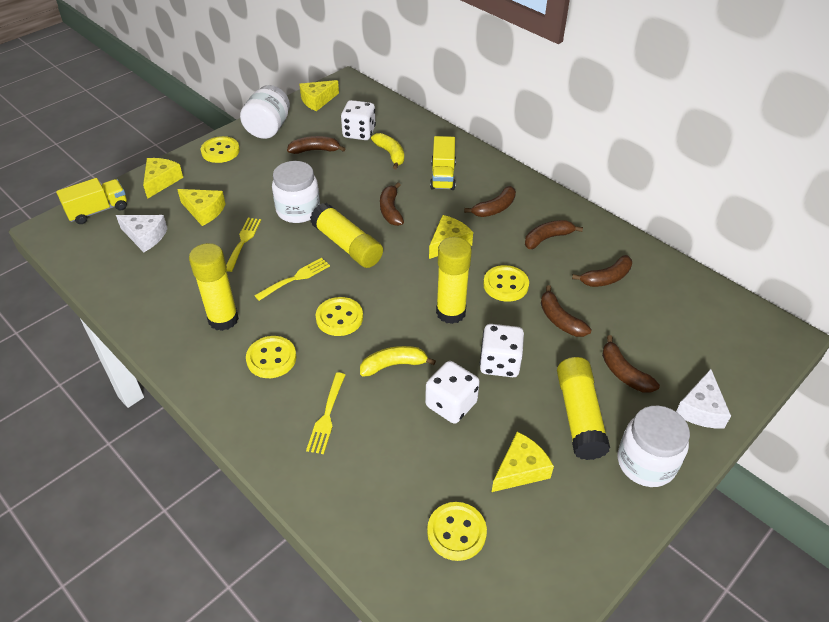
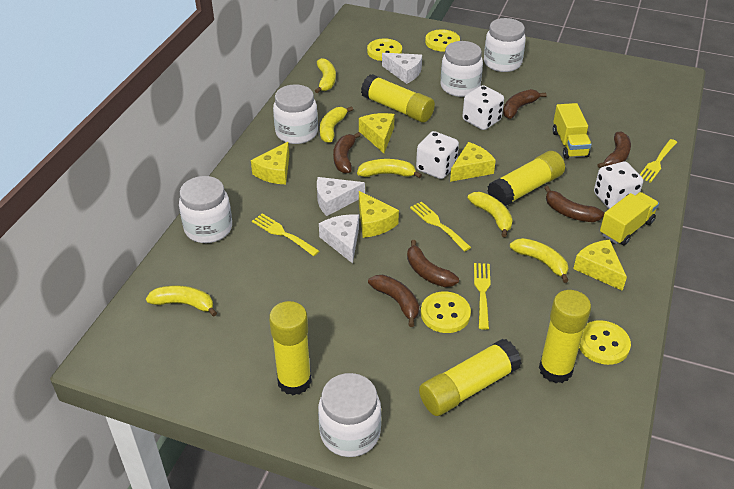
brown banana: 7 -> 6
white cheese: 2 -> 3
white jar: 3 -> 5
yellow banana: 2 -> 6
yellow button: 5 -> 4
yellow fork: 3 -> 4
yellow glue stick: 4 -> 5

